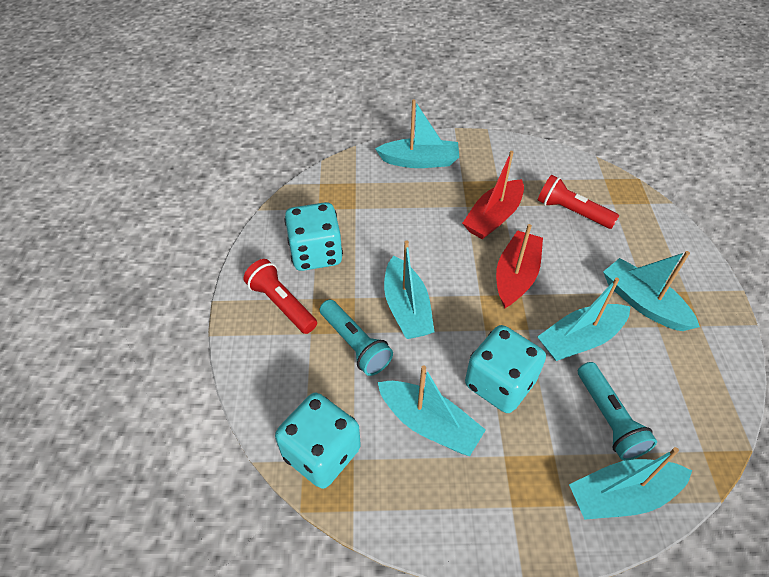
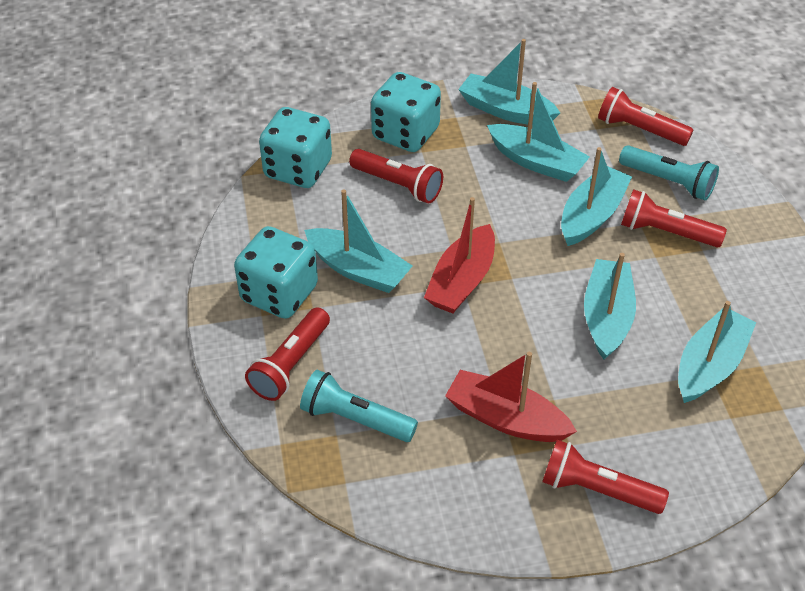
red flashlight: 2 -> 5

